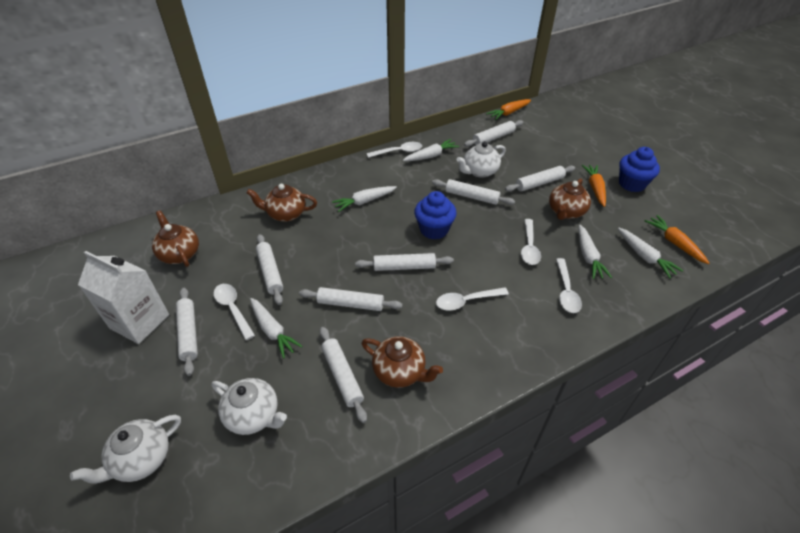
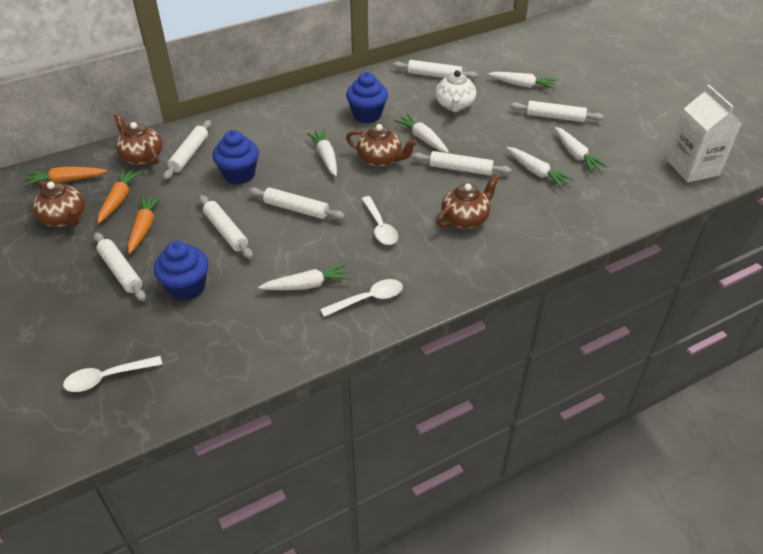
blue cupcake: 2 -> 3
white carrot: 5 -> 6
white rolling pin: 8 -> 7
white spoon: 5 -> 3
white teapot: 3 -> 1

